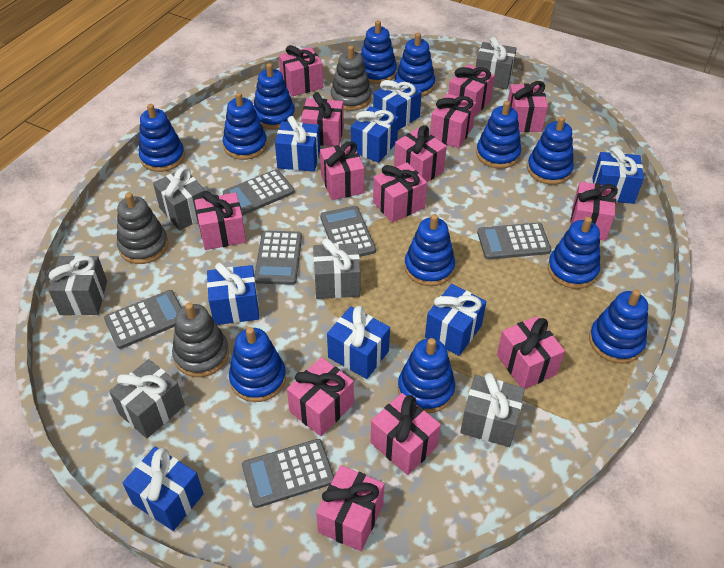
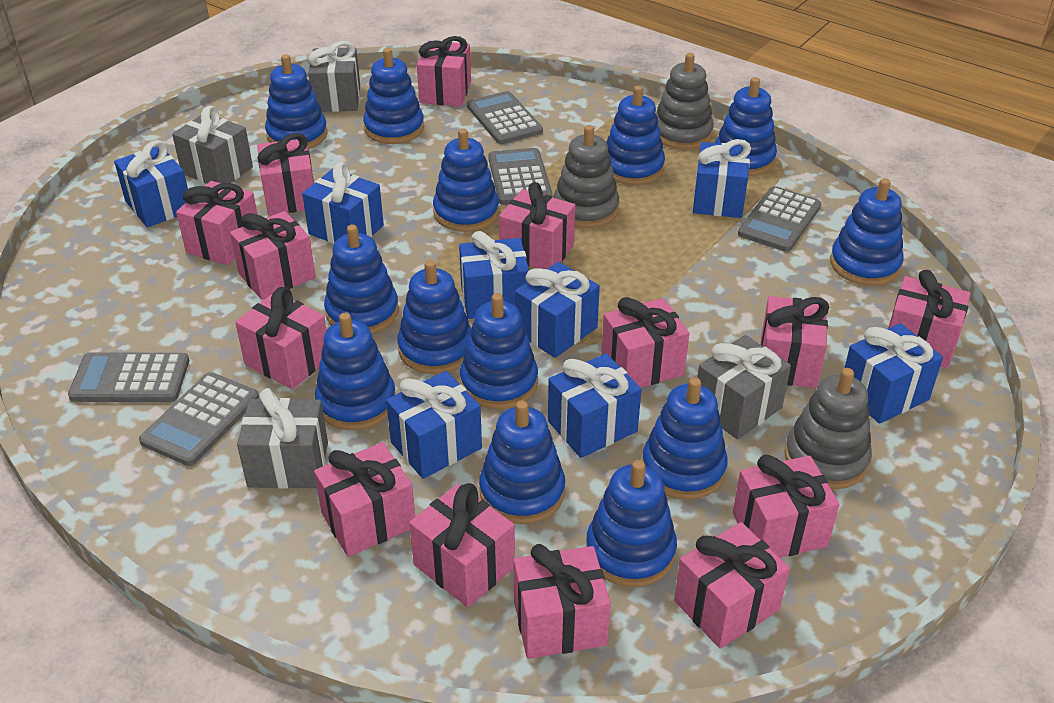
blue stacking toy: 12 -> 13
grey calculator: 6 -> 5
grey gift: 6 -> 4

